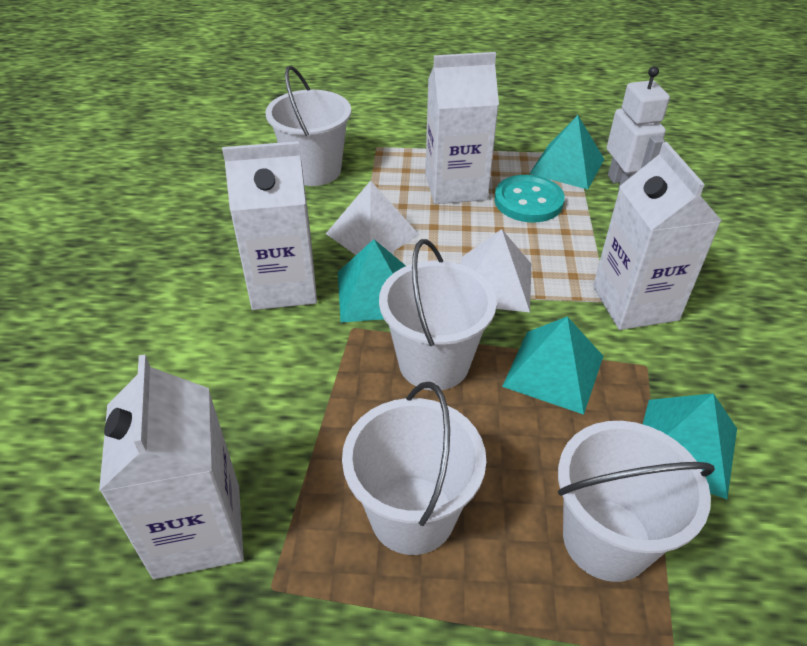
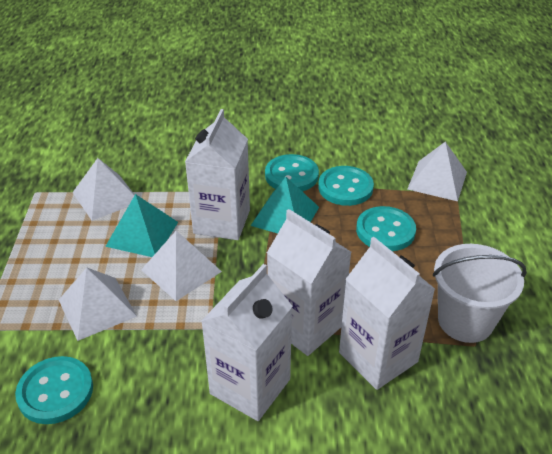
turquoise button: 1 -> 4
turquoise pyramid: 4 -> 2
white bucket: 4 -> 1
white pyramid: 2 -> 4
white robot: 1 -> 0

